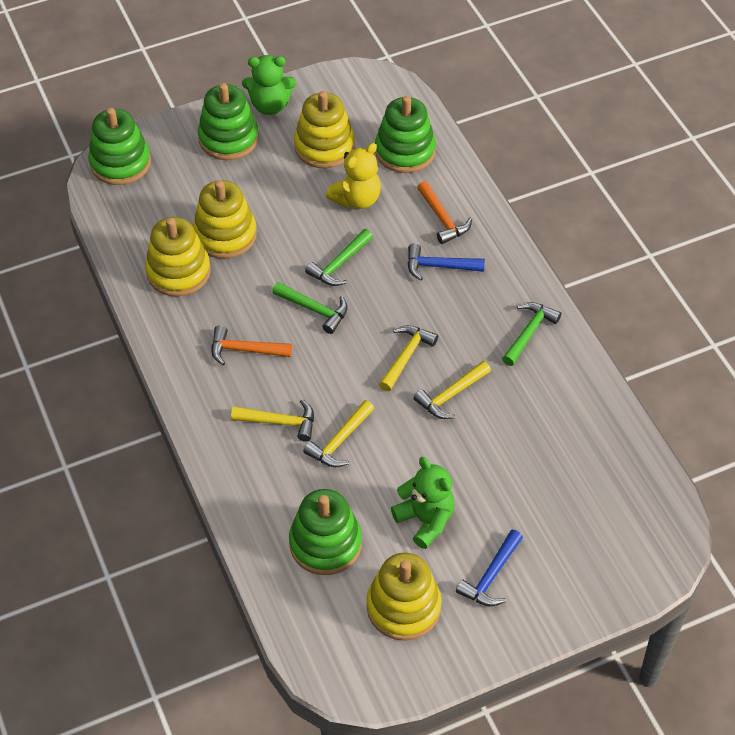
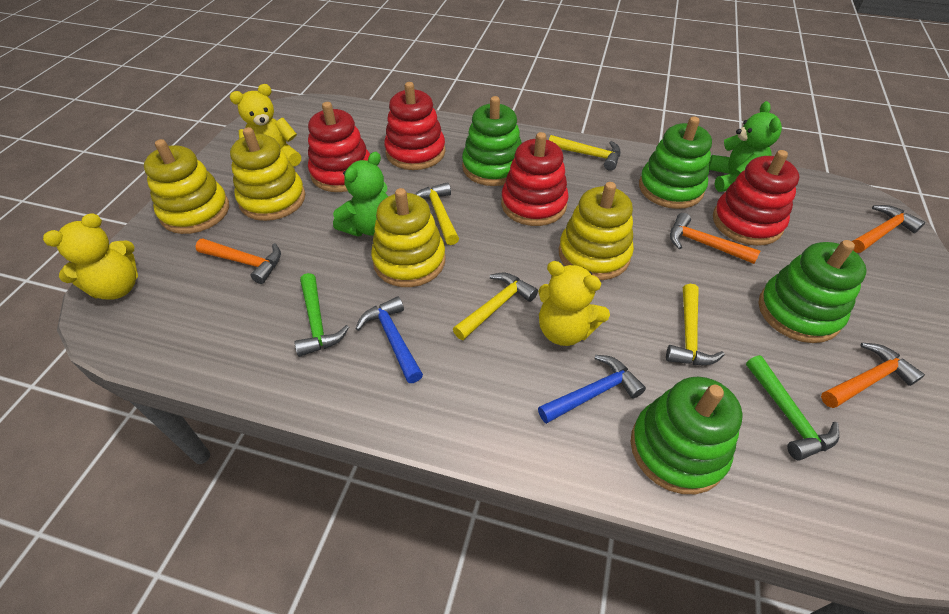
green hammer: 3 -> 2
orange hammer: 2 -> 4
red stacking toy: 0 -> 4
yellow teddy bear: 1 -> 3

